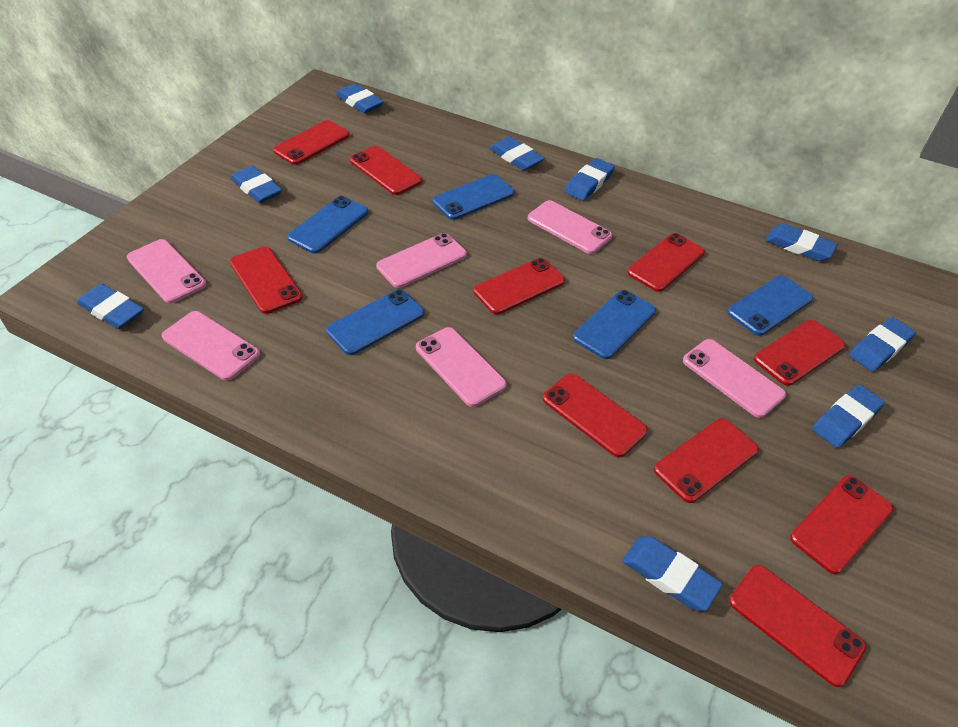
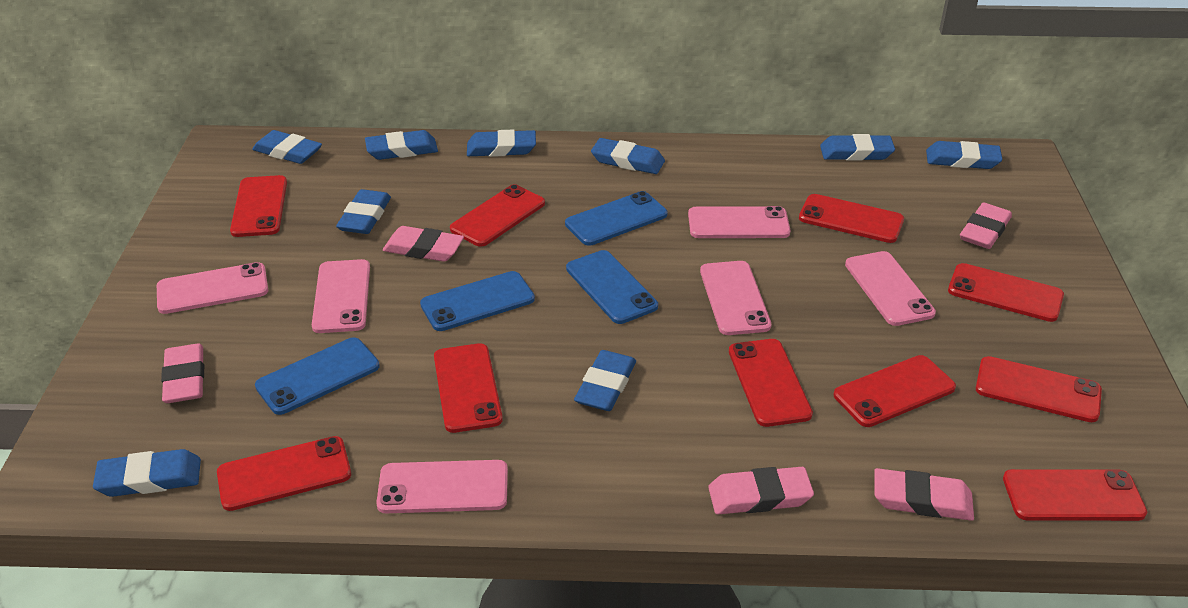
blue phone: 5 -> 4
pink eraser: 0 -> 5

